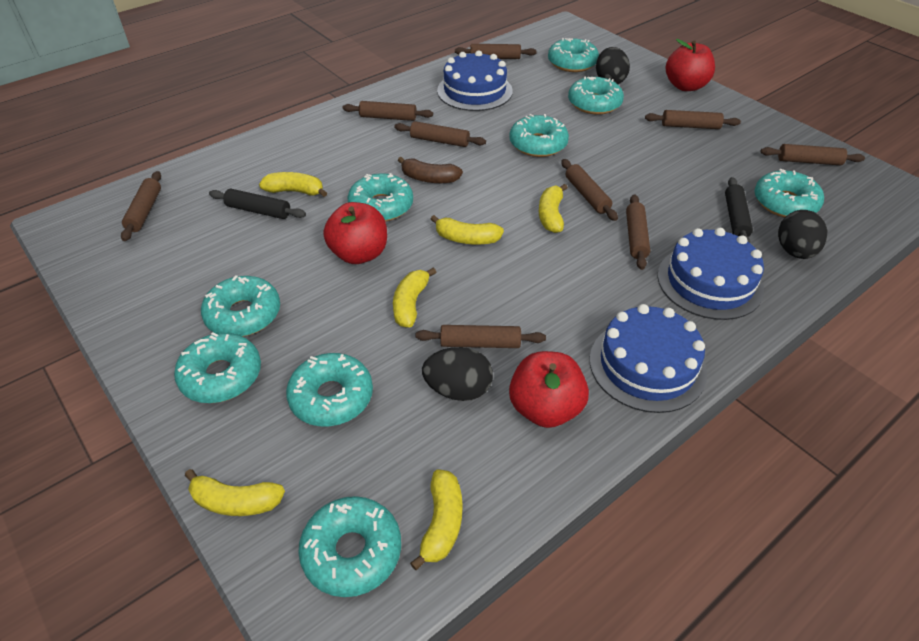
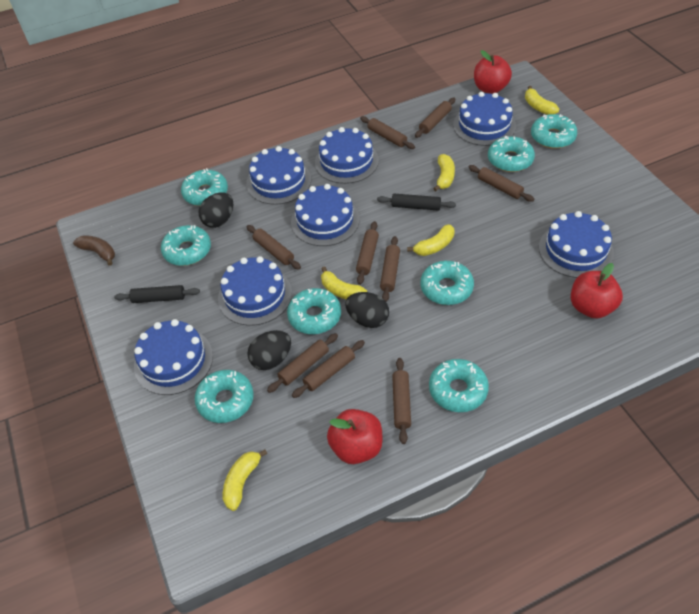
blue cake: 3 -> 7
turquoise donut: 9 -> 8
yellow banana: 6 -> 5

